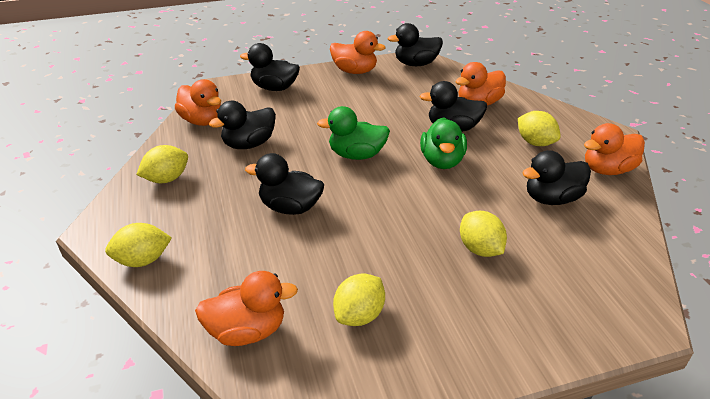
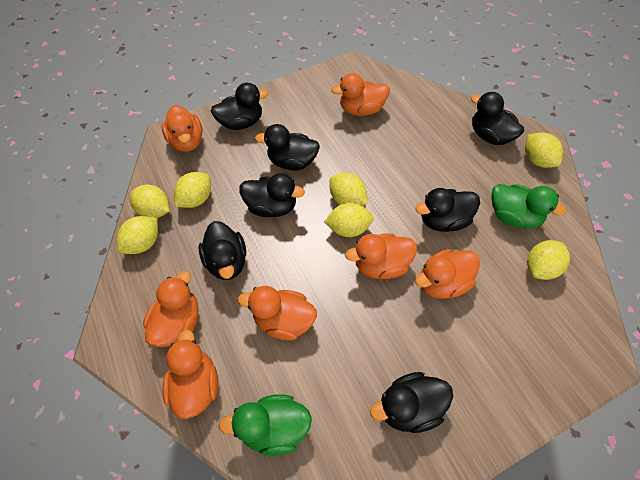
black duck: 6 -> 7
orange duck: 5 -> 7
yellow lemon: 5 -> 7

